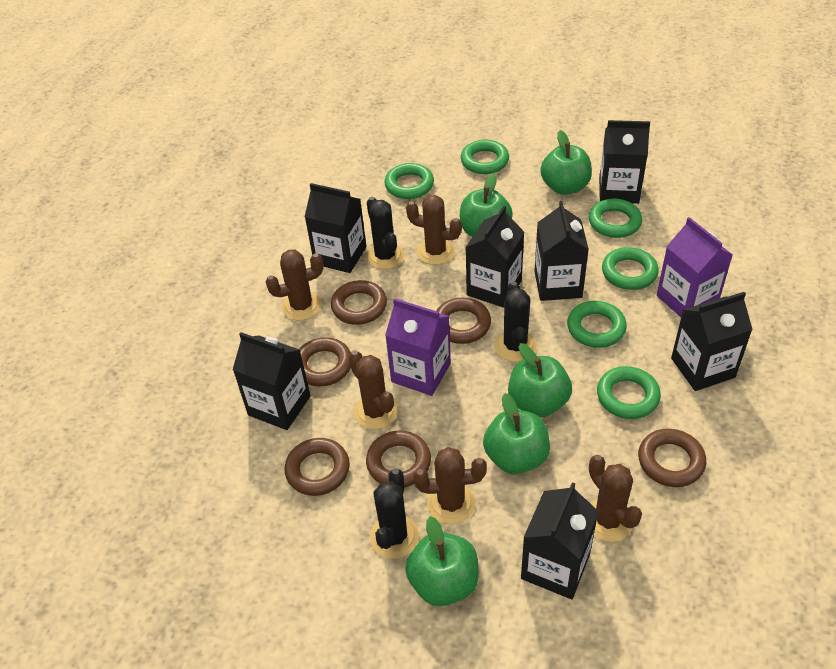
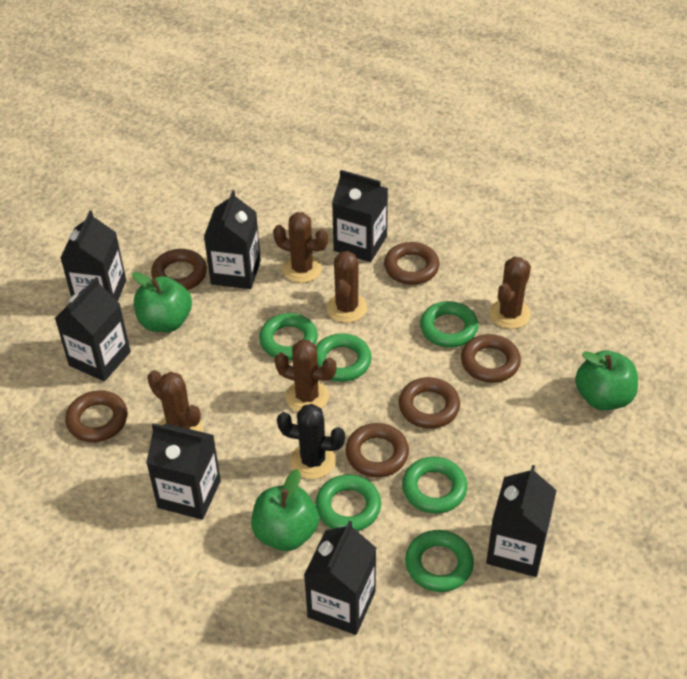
black cactus: 3 -> 1
green apple: 5 -> 3
purple carton: 2 -> 0

